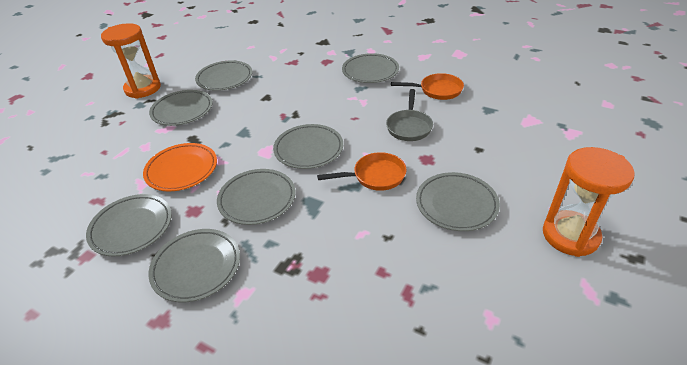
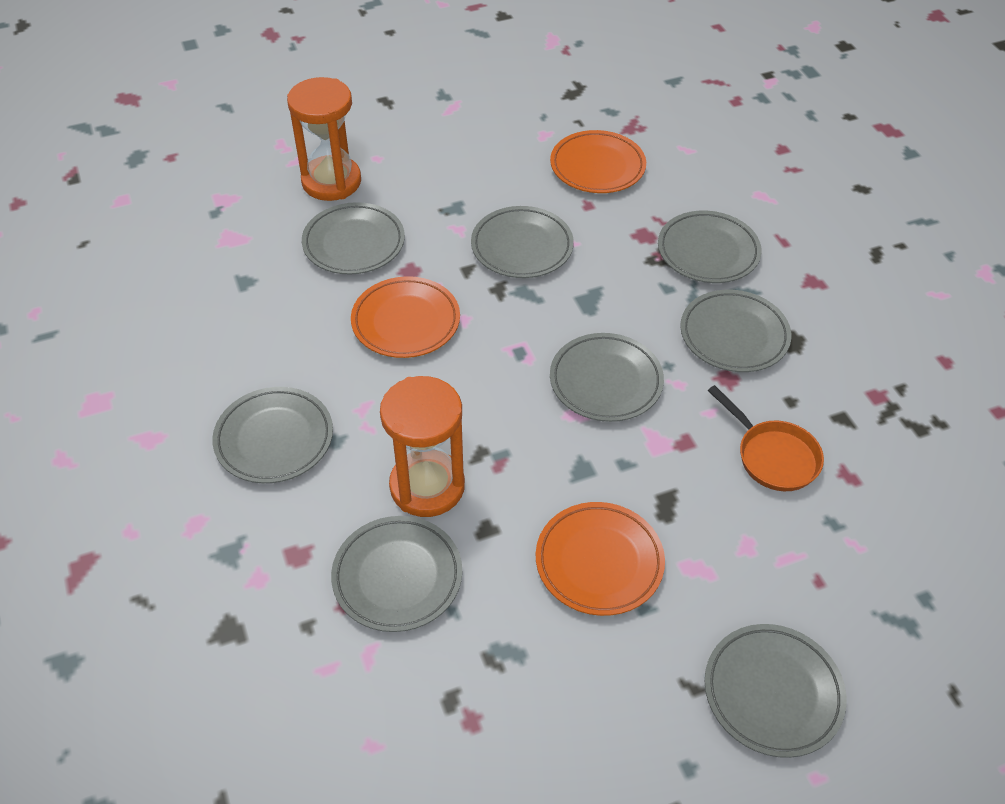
grey pan: 1 -> 0
orange pan: 2 -> 1
orange plate: 1 -> 3

